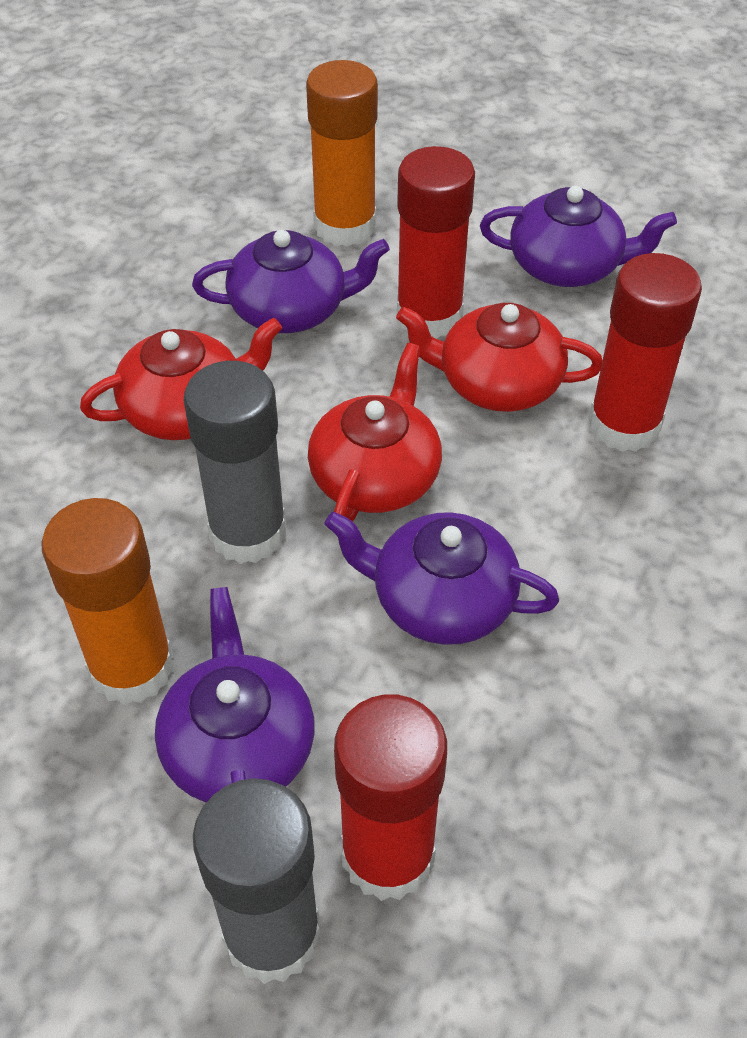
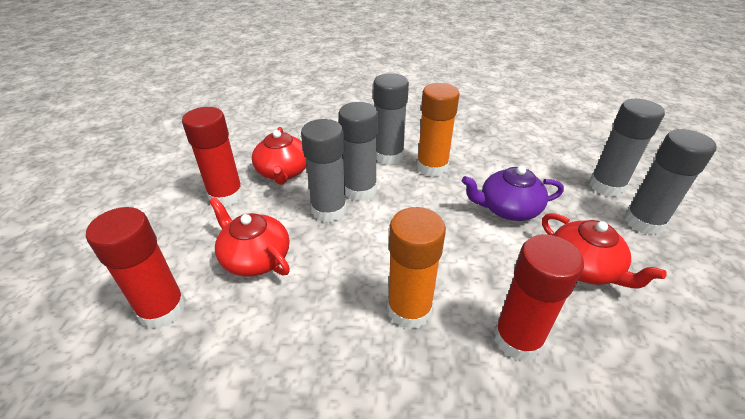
grey glue stick: 2 -> 5
purple teapot: 4 -> 1

